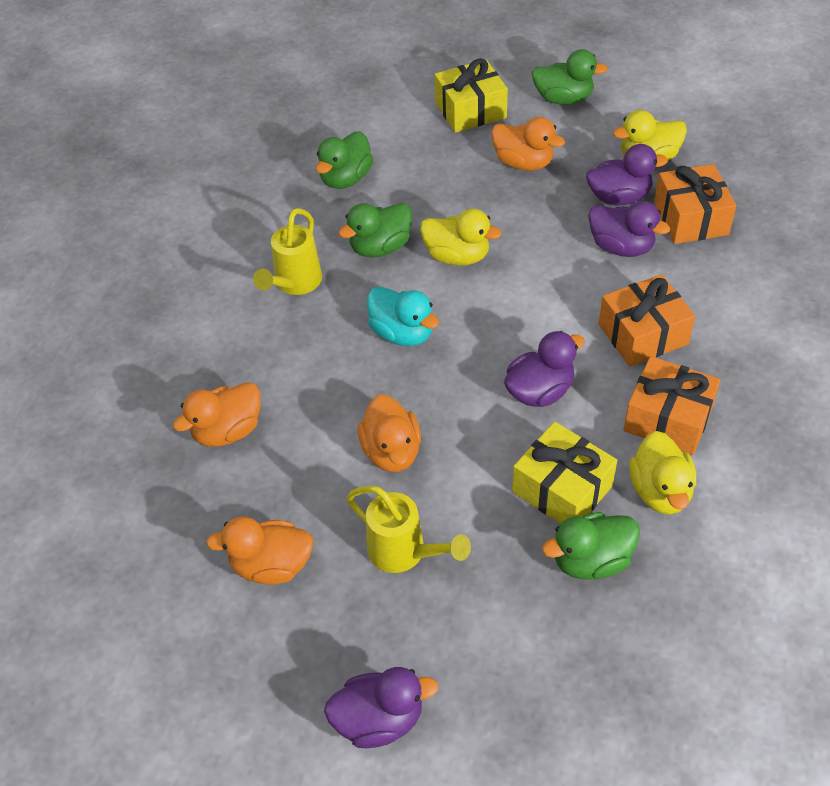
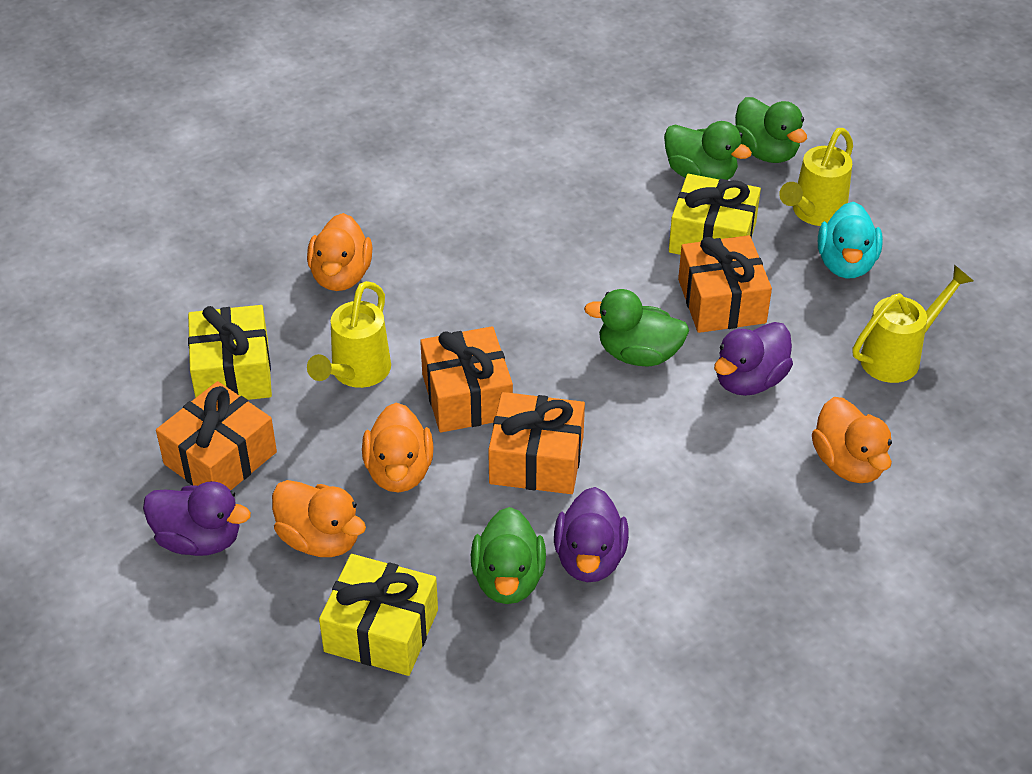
orange gift: 3 -> 4
purple duck: 4 -> 3
yellow duck: 3 -> 0
yellow gift: 2 -> 3
yellow watering can: 2 -> 3

